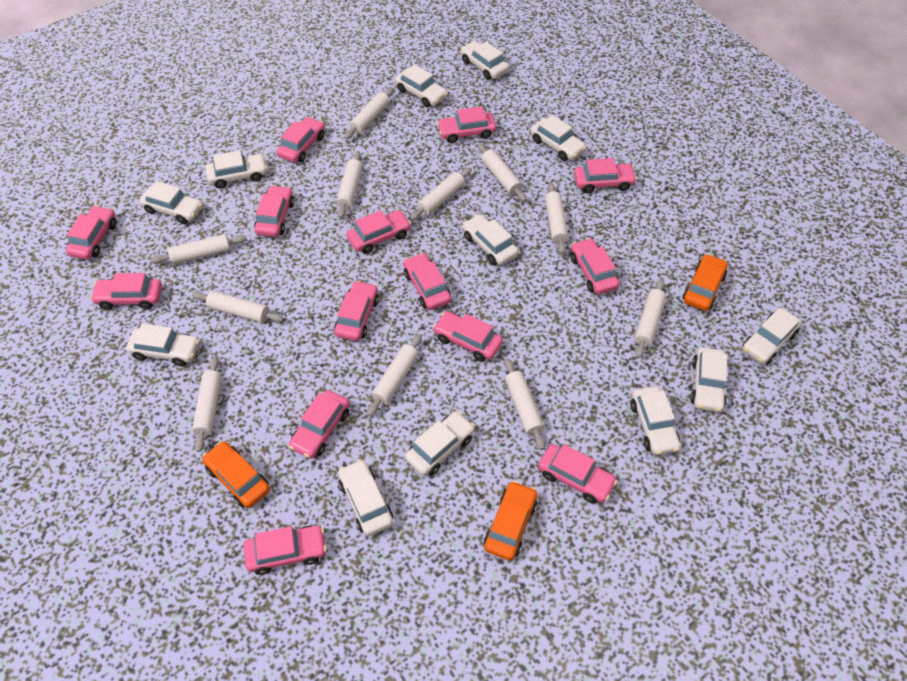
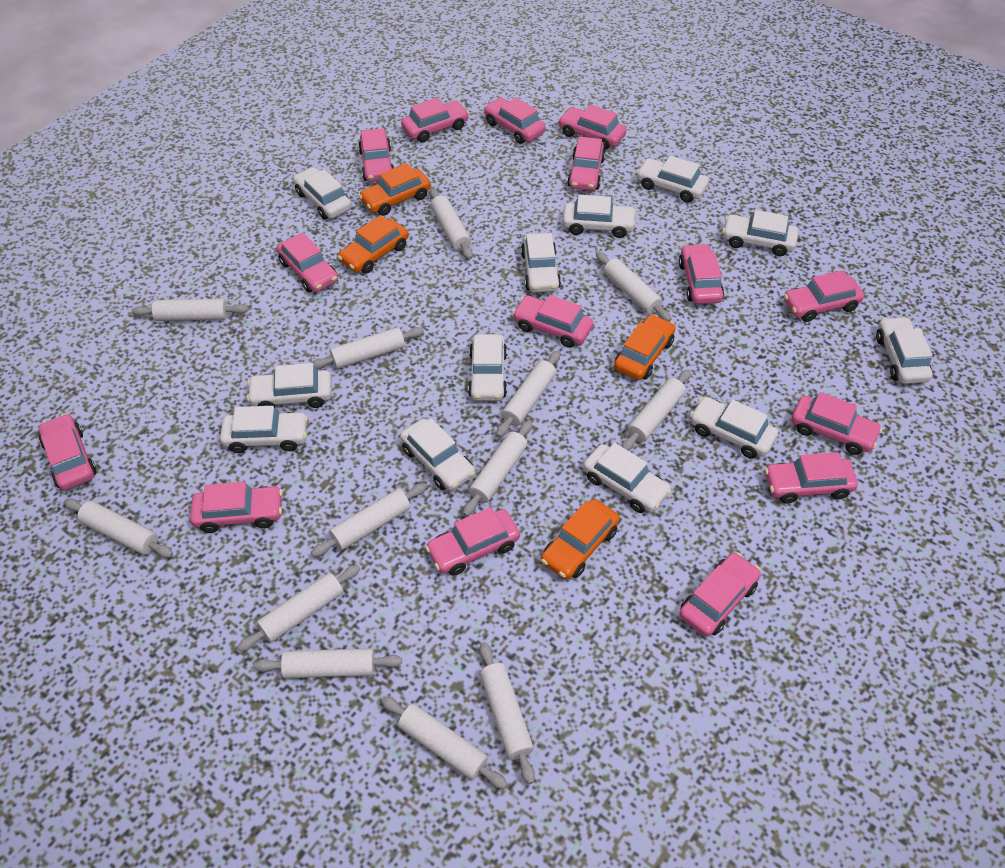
orange car: 3 -> 4
pink car: 14 -> 15
white rolling pin: 11 -> 13

